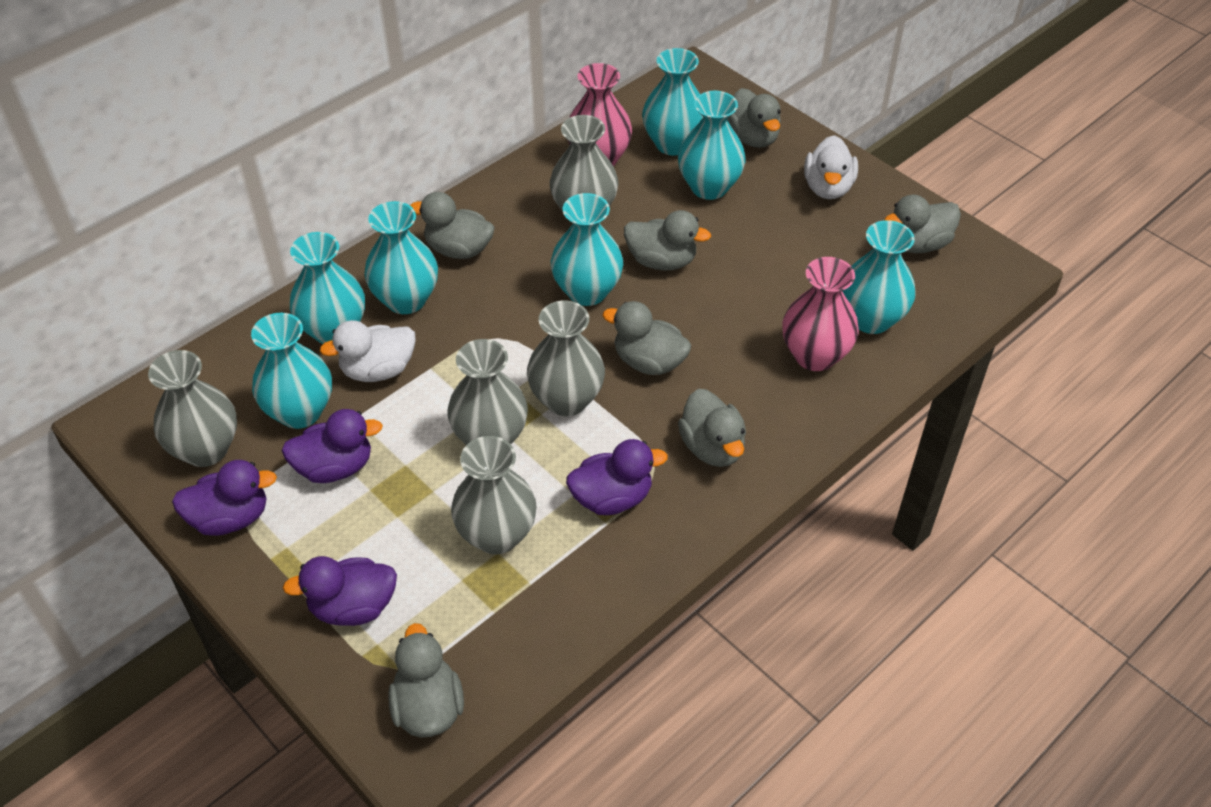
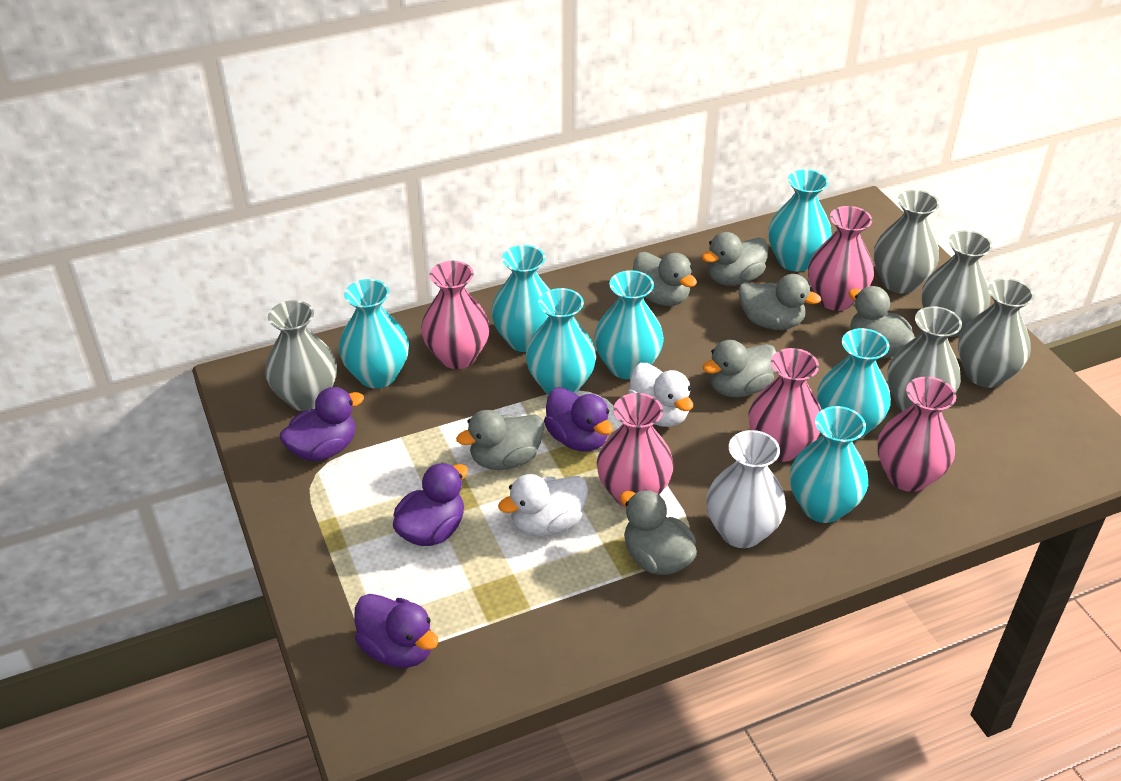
pink vase: 2 -> 5
white vase: 0 -> 1

